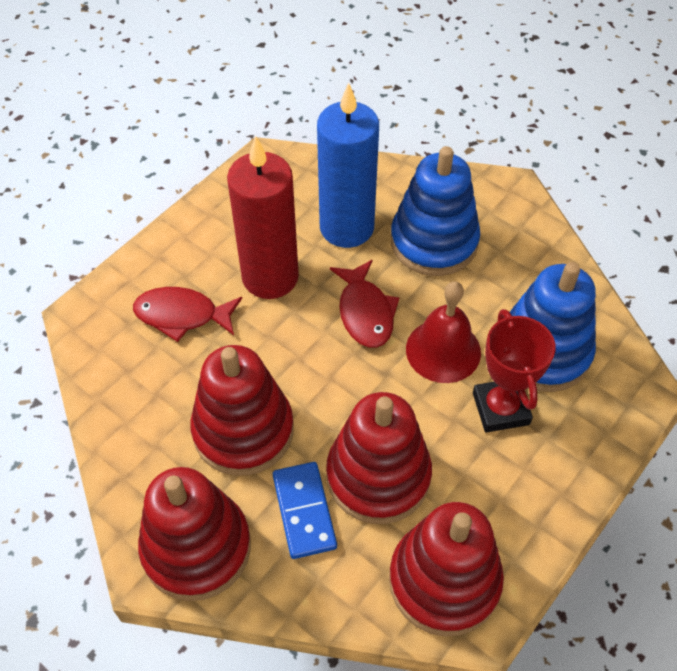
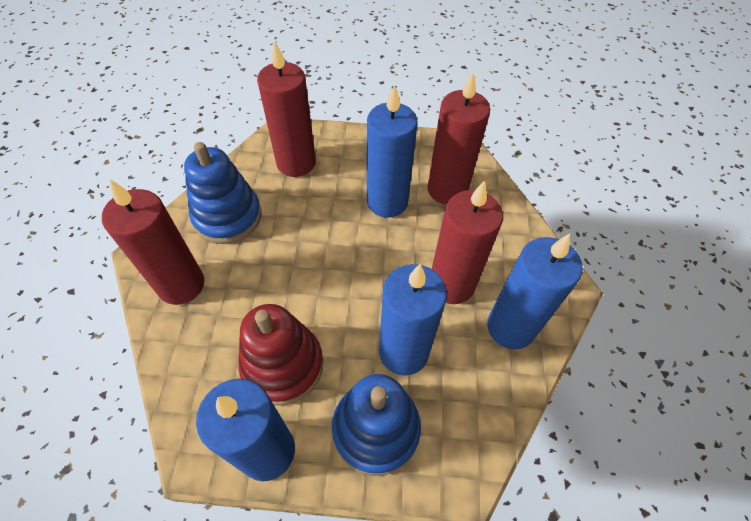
blue candle: 1 -> 4
blue domino: 1 -> 0
red bell: 1 -> 0
red candle: 1 -> 4
red fish: 2 -> 0
red stacking toy: 4 -> 1
red trophy: 1 -> 0

